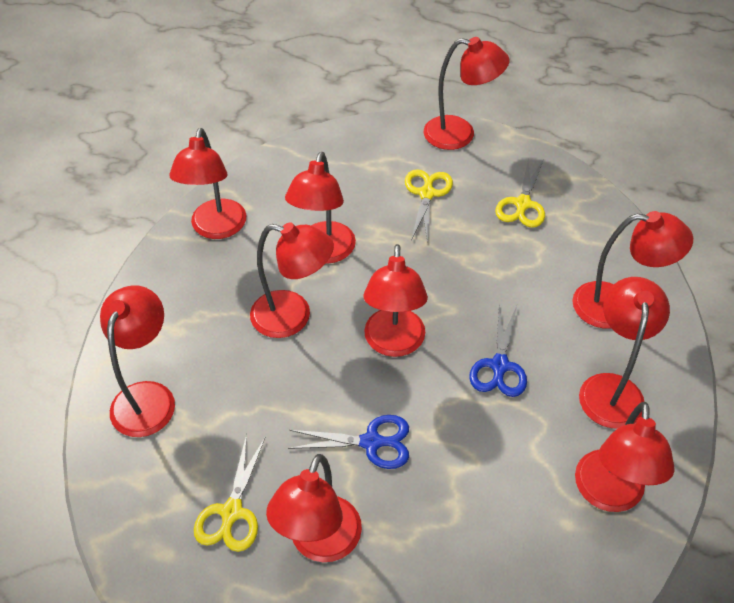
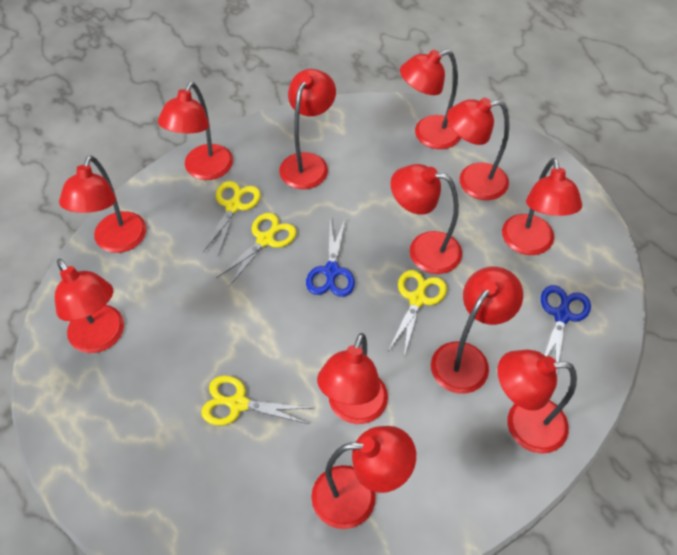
red lamp: 10 -> 12
yellow scissors: 3 -> 4

